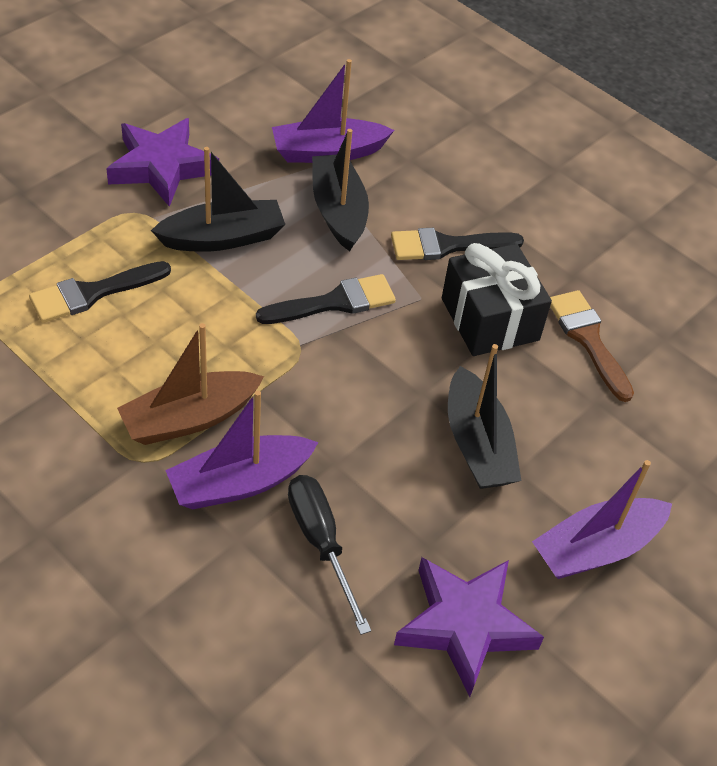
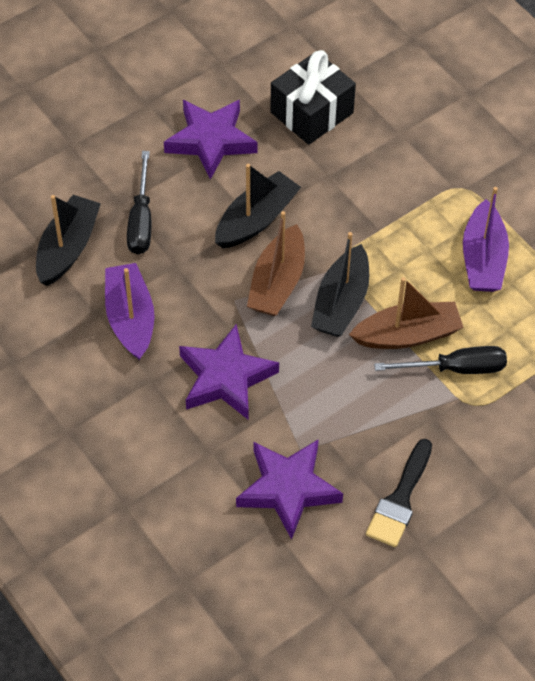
black brush: 3 -> 1
black screwdriver: 1 -> 2
brown boat: 1 -> 2
brown brush: 1 -> 0
purple boat: 3 -> 2
purple star: 2 -> 3

